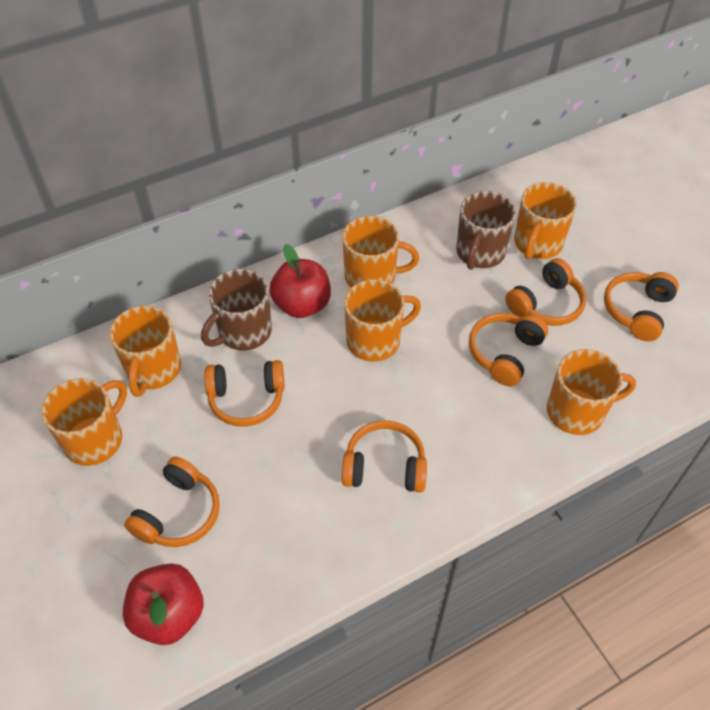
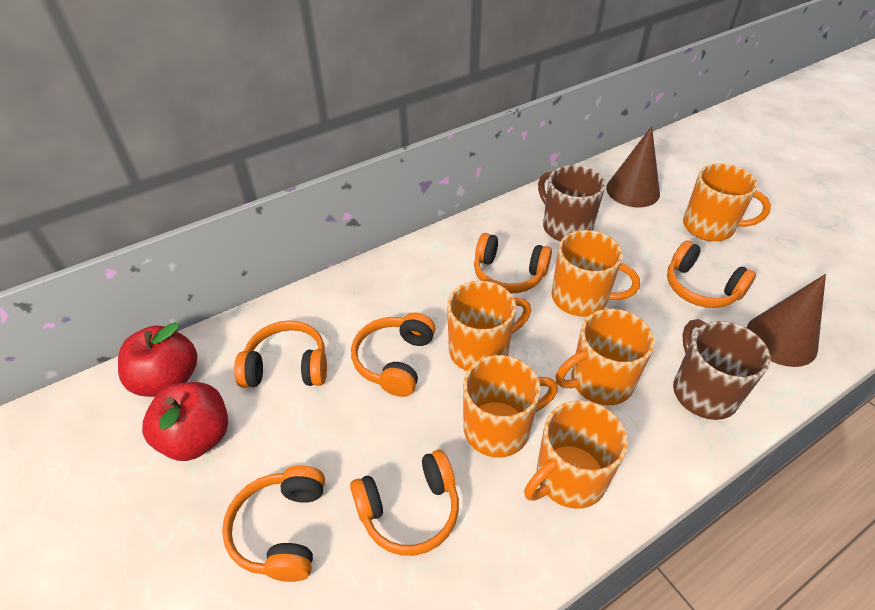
brown cone: 0 -> 2

